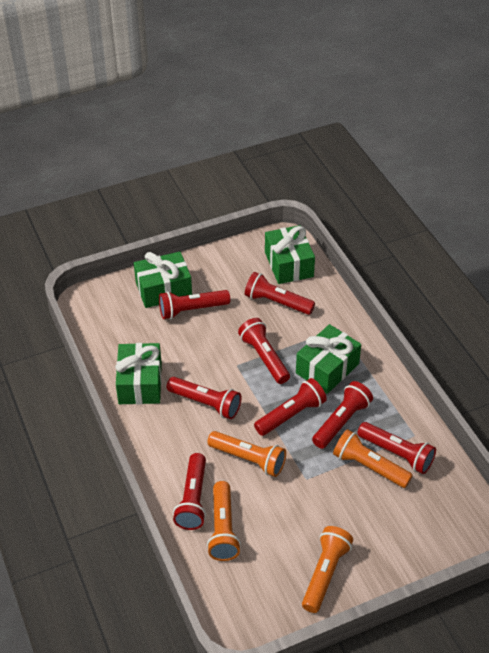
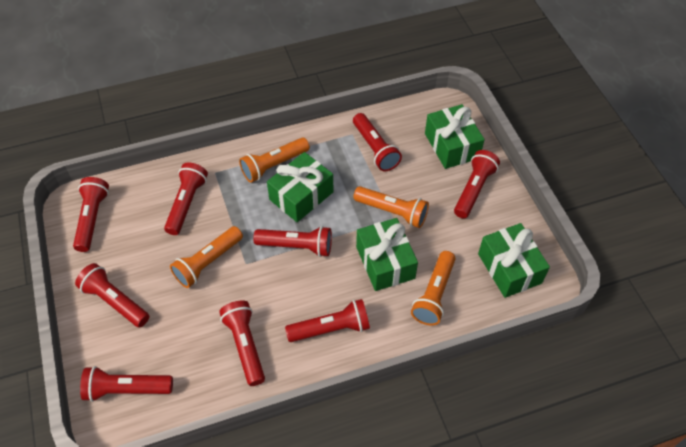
red flashlight: 8 -> 9

